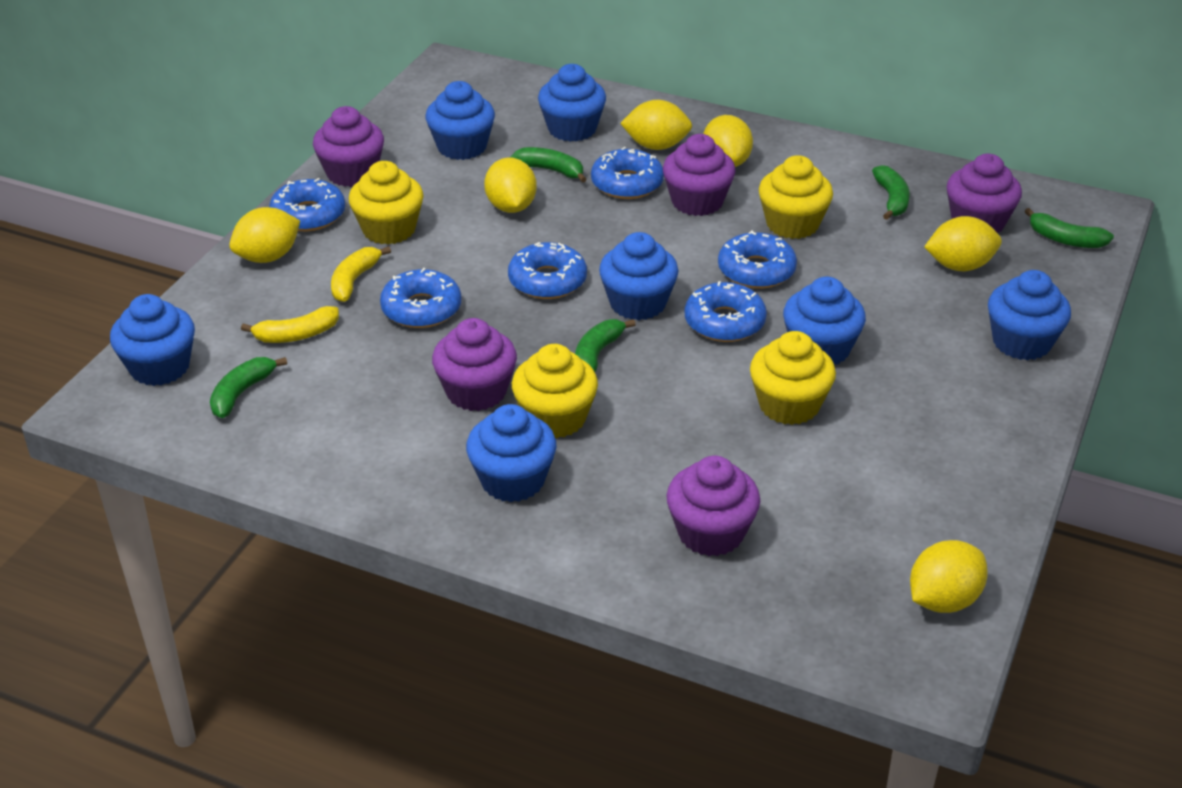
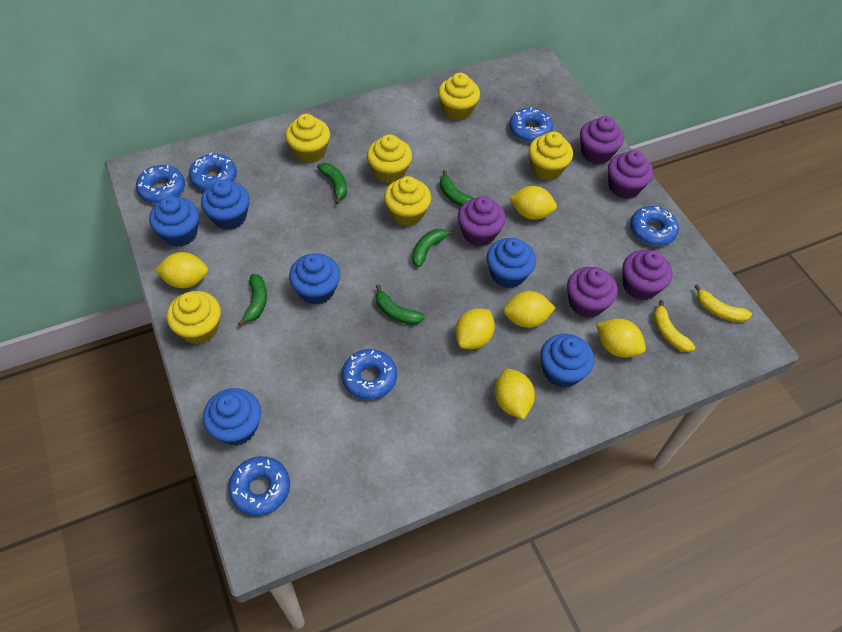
blue cupcake: 7 -> 6
yellow cupcake: 4 -> 6

